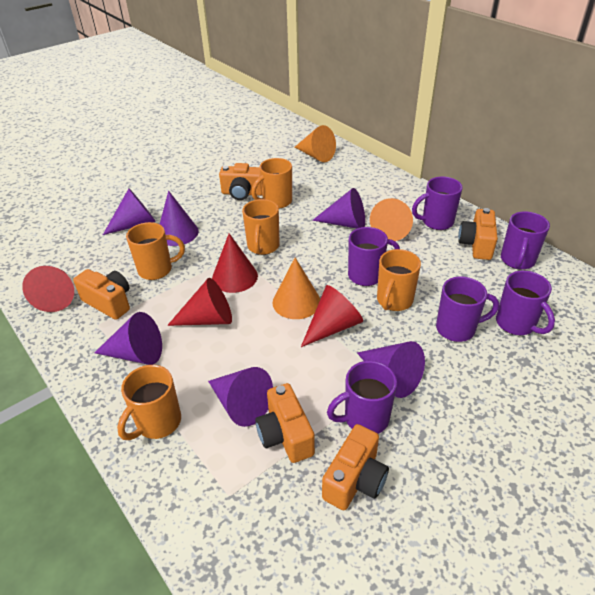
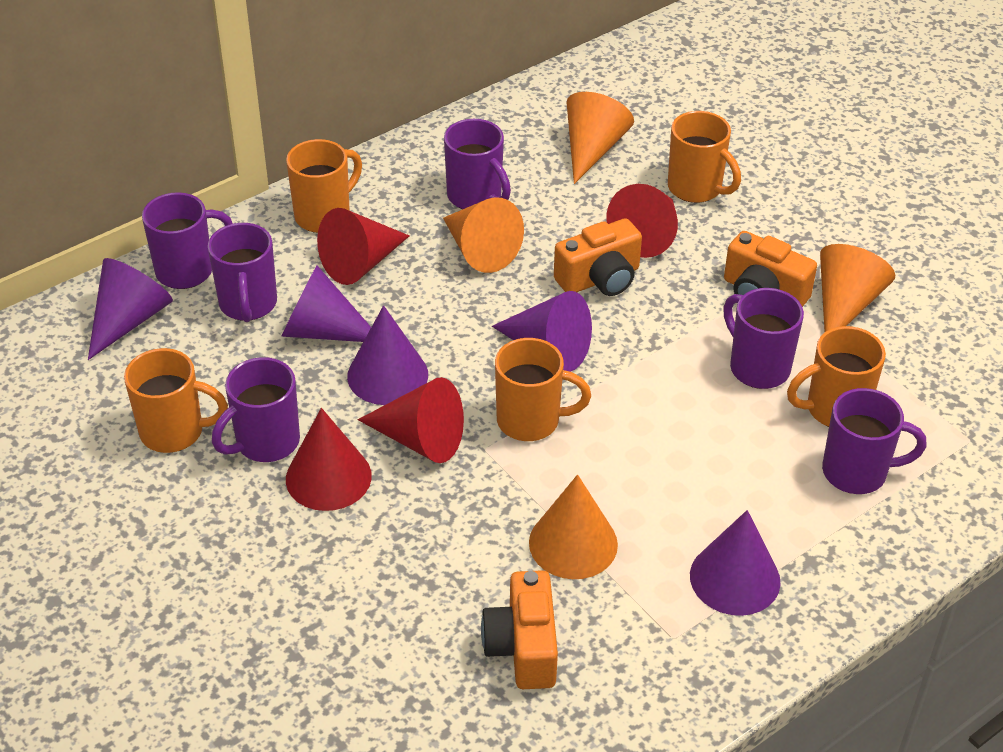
orange camera: 5 -> 3
orange cone: 3 -> 4
purple cone: 6 -> 5

